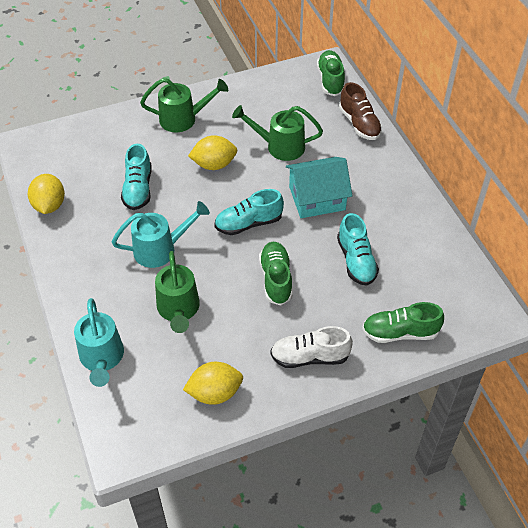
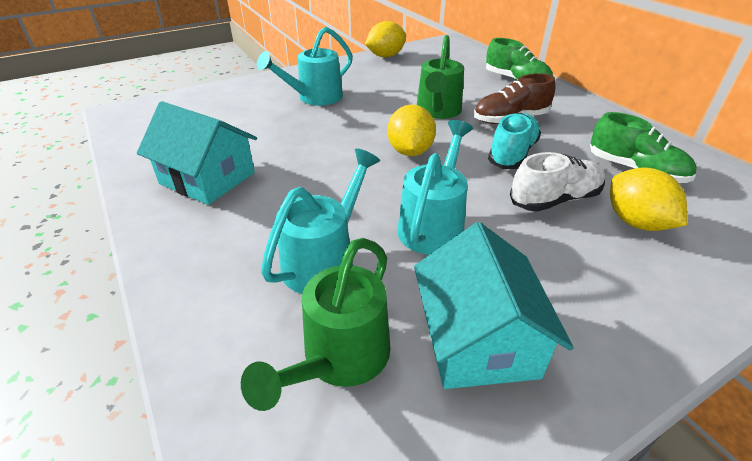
green shoe: 3 -> 2
green watering can: 3 -> 2
turquoise house: 1 -> 2
turquoise shoe: 3 -> 1
turquoise watering can: 2 -> 3

